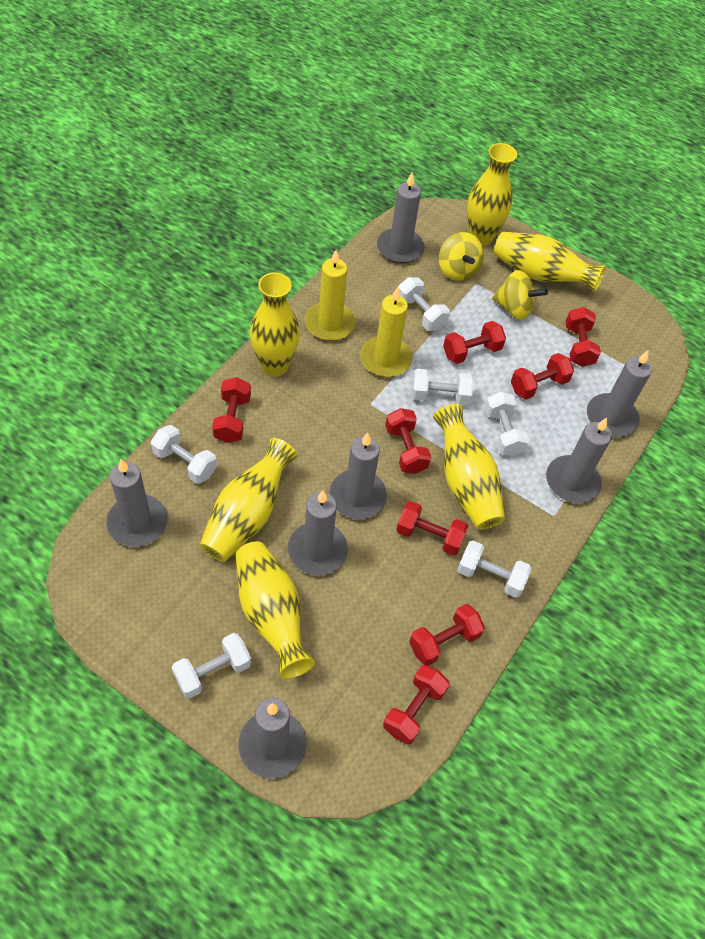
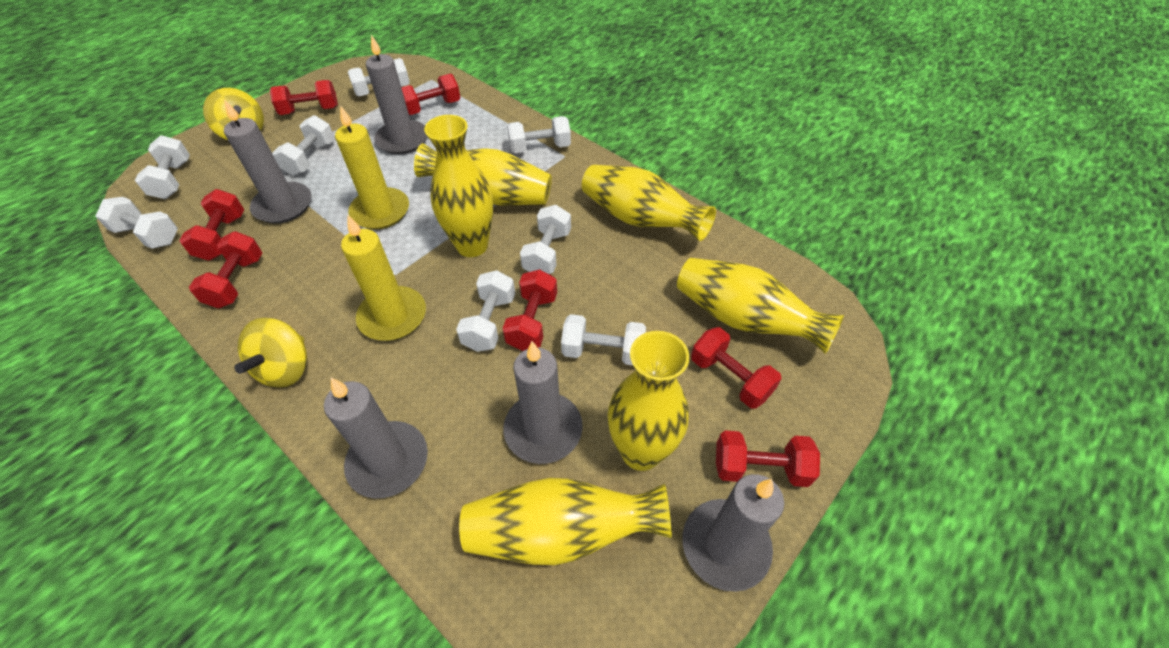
grey candle: 7 -> 5
red dumbbell: 8 -> 7
white dumbbell: 6 -> 8

